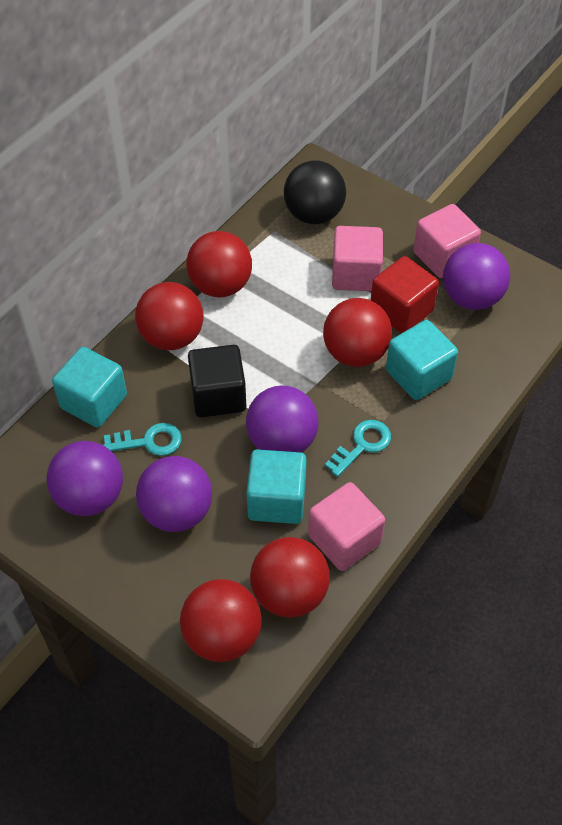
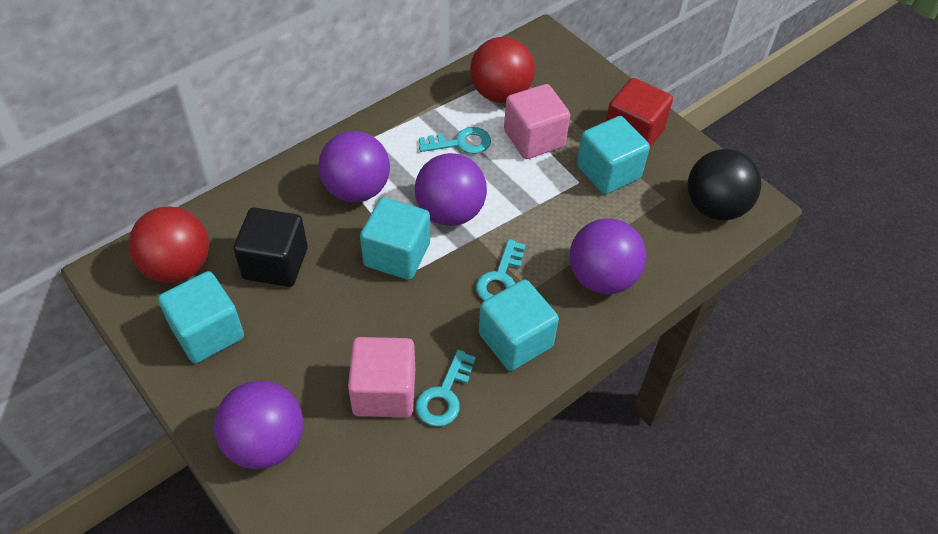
pink cube: 3 -> 2
red ball: 5 -> 2
turquoise cube: 3 -> 4
turquoise key: 2 -> 3

